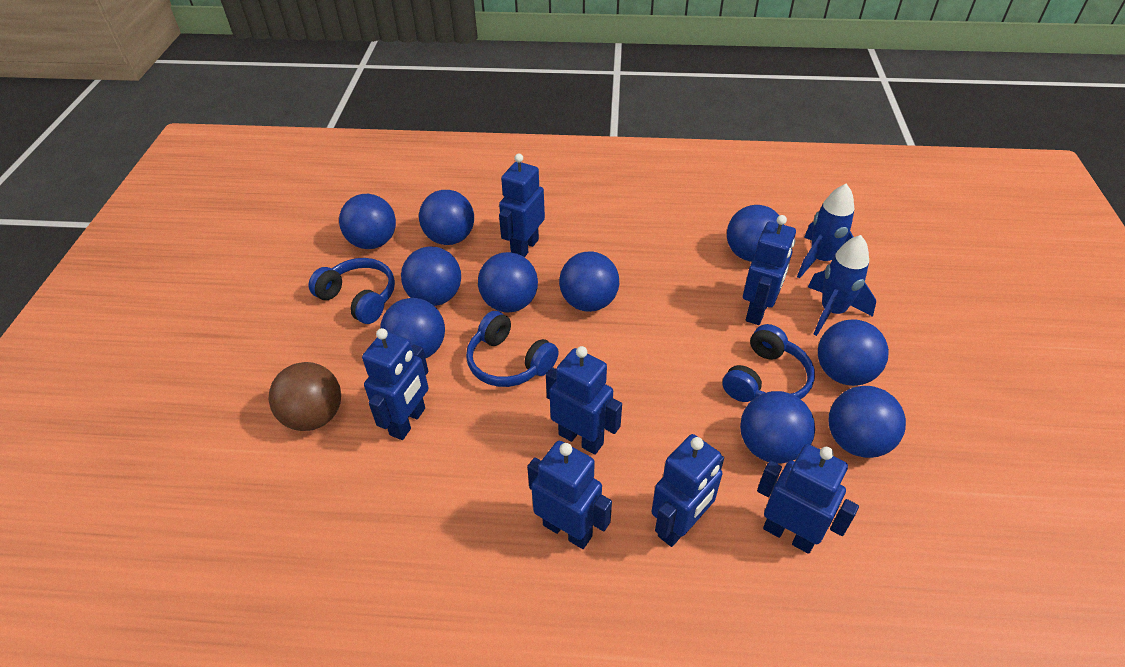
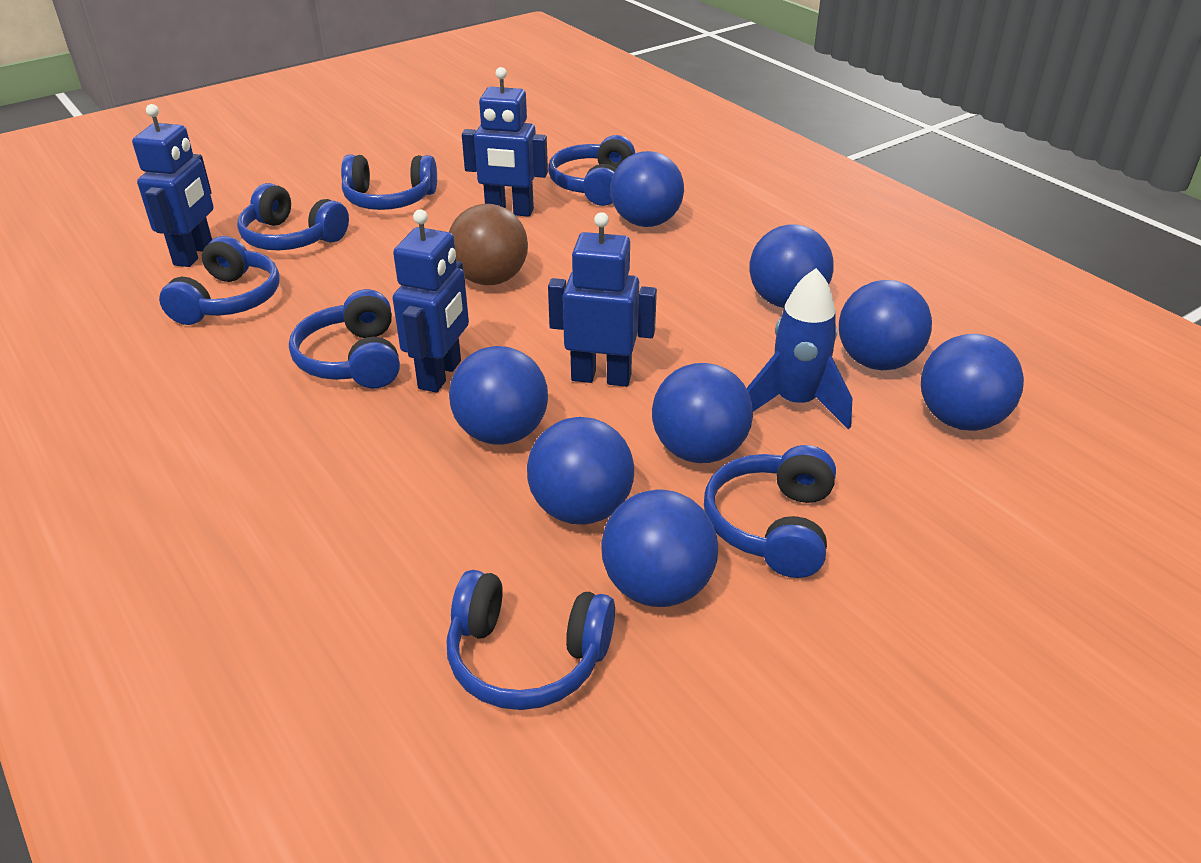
blue ball: 10 -> 8
blue headphones: 3 -> 7
blue robot: 7 -> 4
blue rocket: 2 -> 1

